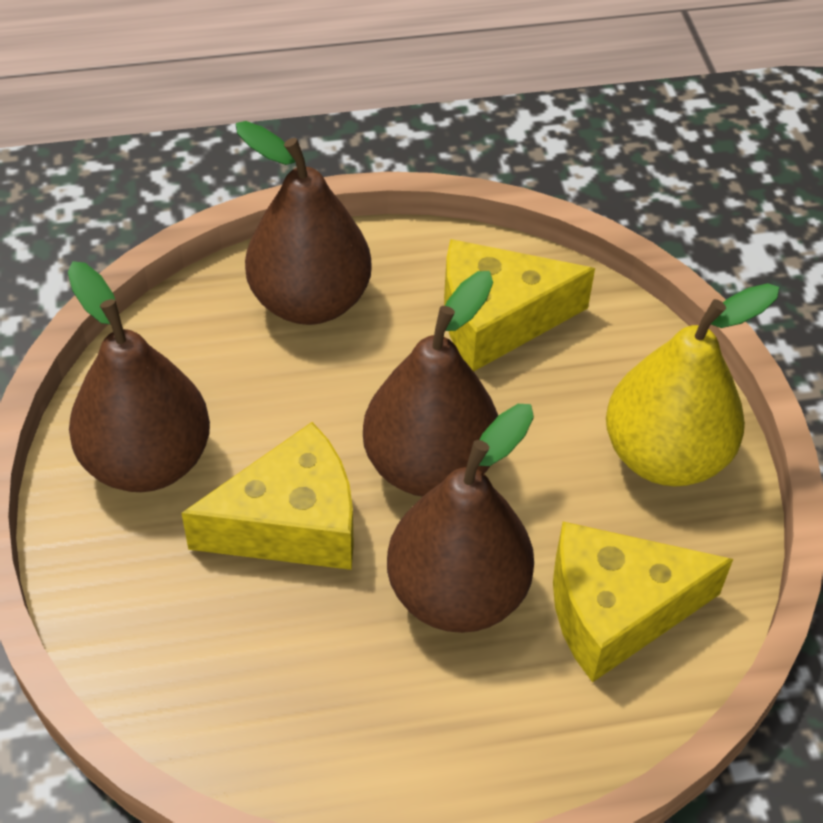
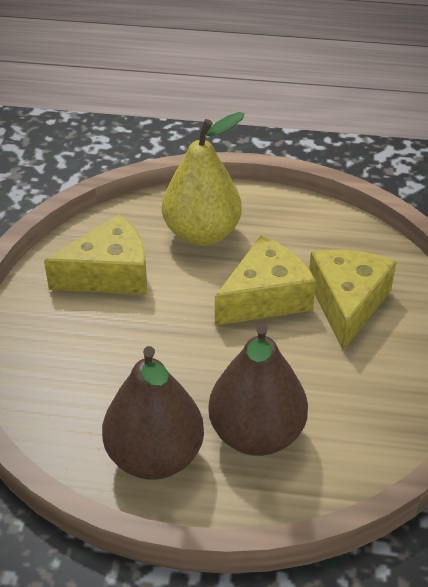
brown pear: 4 -> 2

